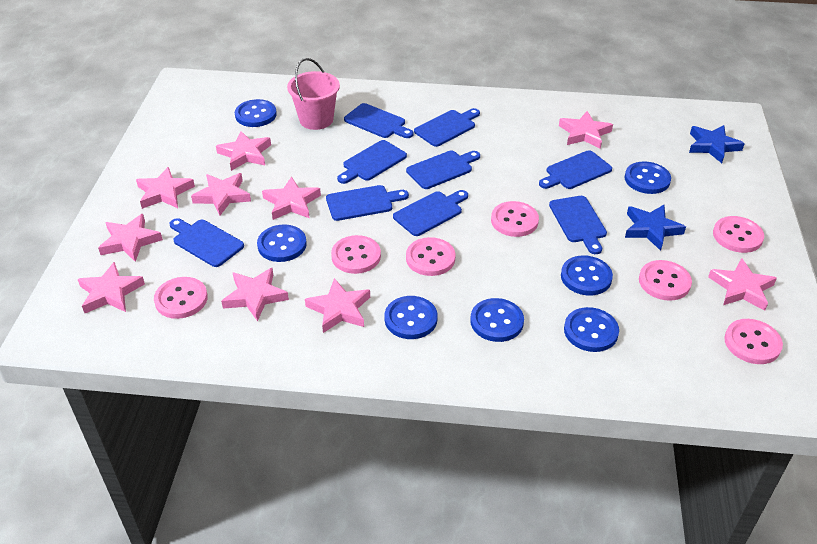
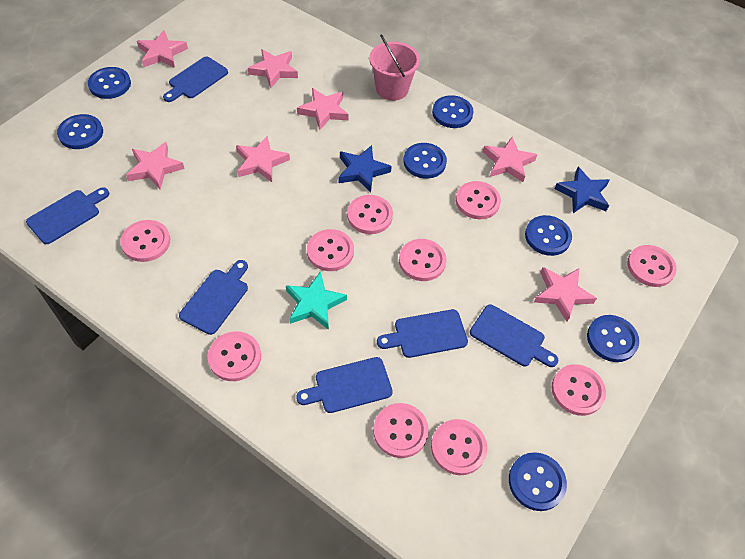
blue cutting board: 9 -> 6
pink button: 7 -> 10
pink star: 10 -> 7
turquoise star: 0 -> 1

